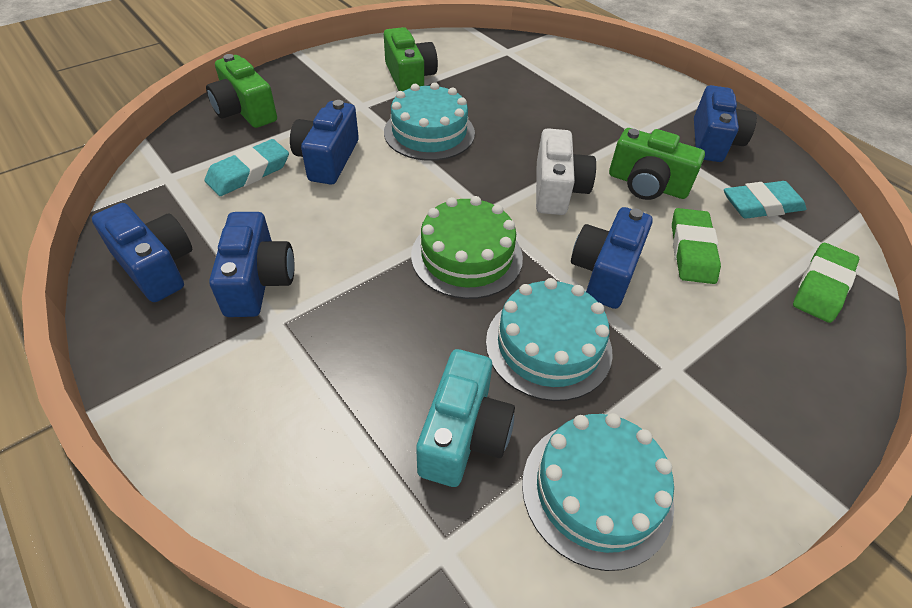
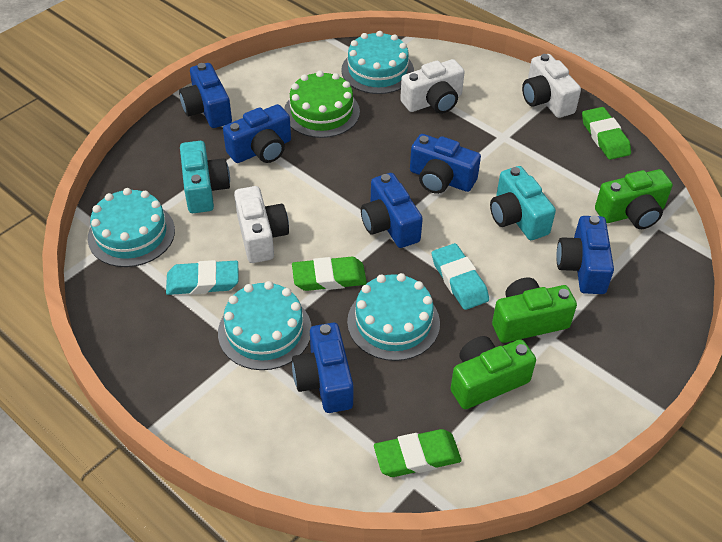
blue camera: 5 -> 6
green eraser: 2 -> 3
turquoise cake: 3 -> 4
turquoise camera: 1 -> 2
white camera: 1 -> 3

